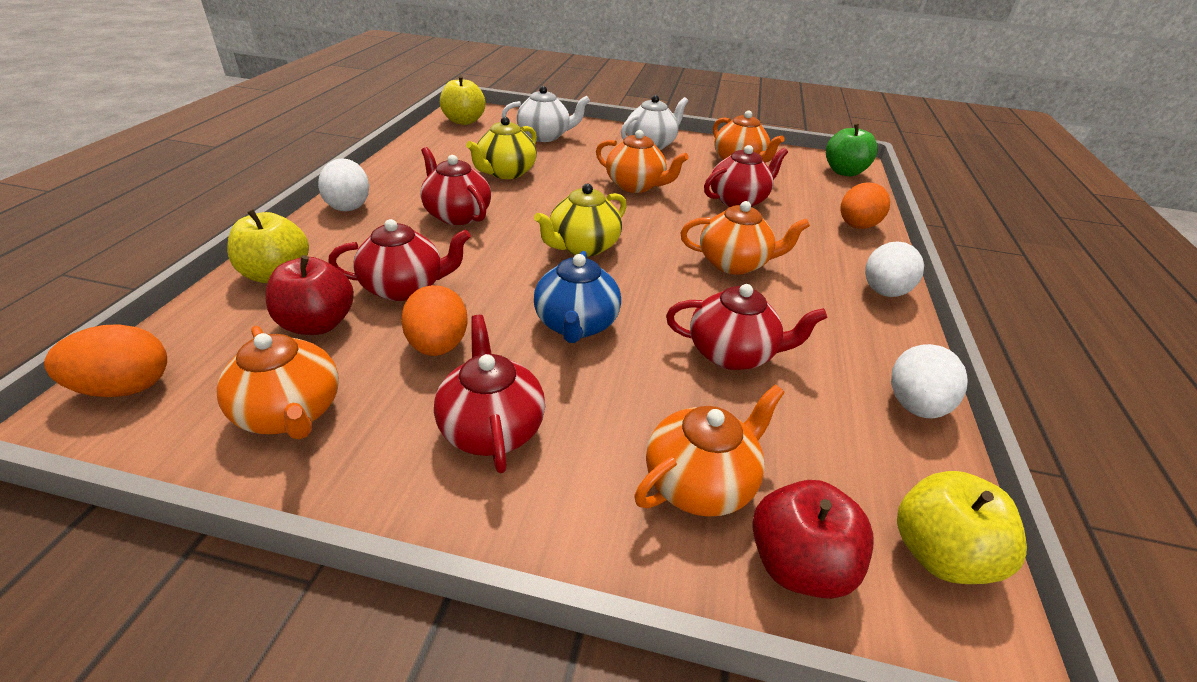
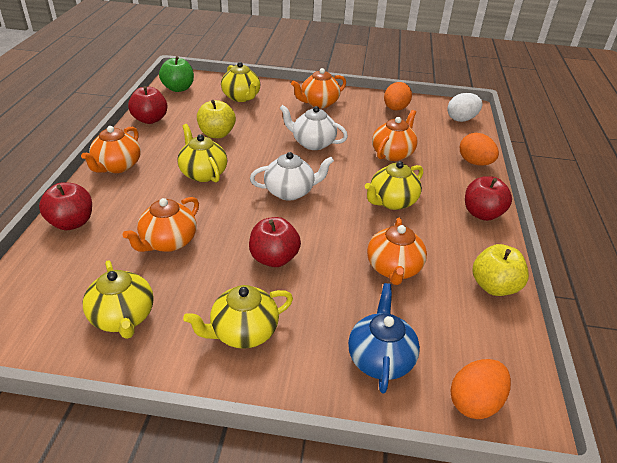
red apple: 2 -> 4
red teapot: 5 -> 0
white egg: 3 -> 1
yellow apple: 3 -> 2
yellow teapot: 2 -> 5

